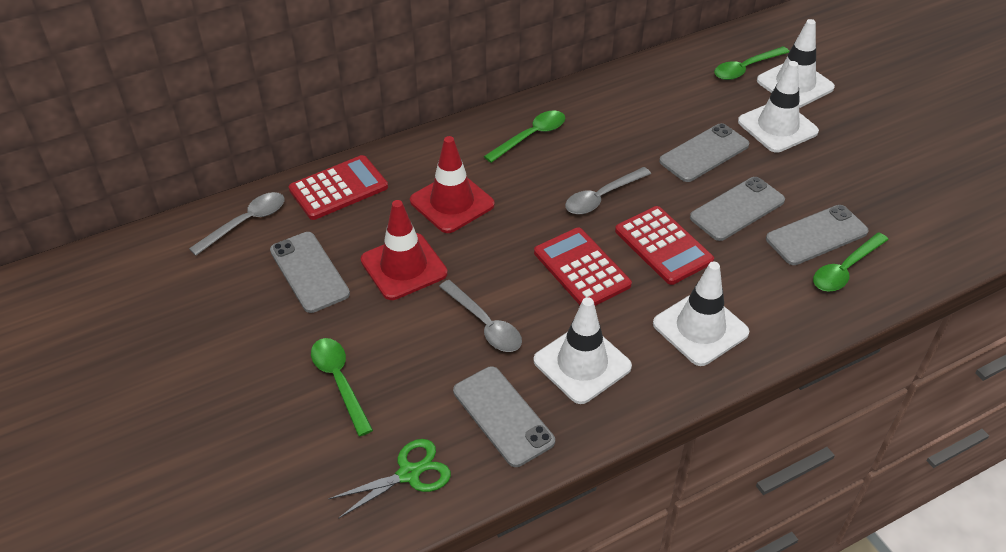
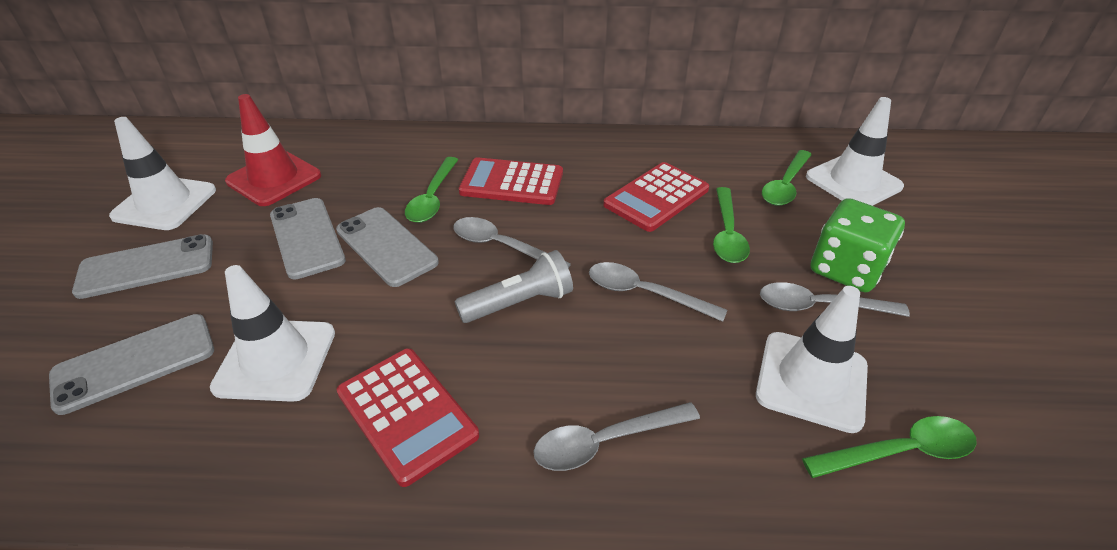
green dice: 0 -> 1
green scissors: 1 -> 0
grey flashlight: 0 -> 1
grey phone: 5 -> 4
grey spoon: 3 -> 4
red traffic cone: 2 -> 1

